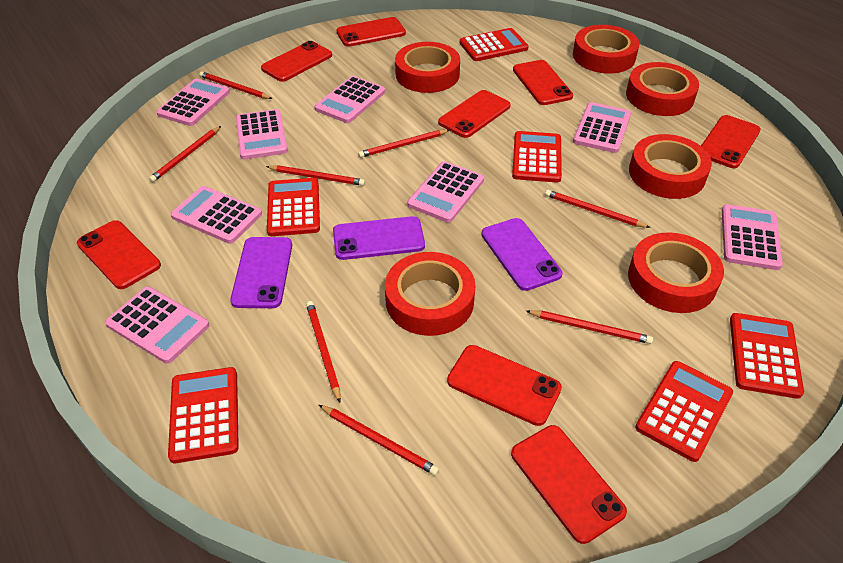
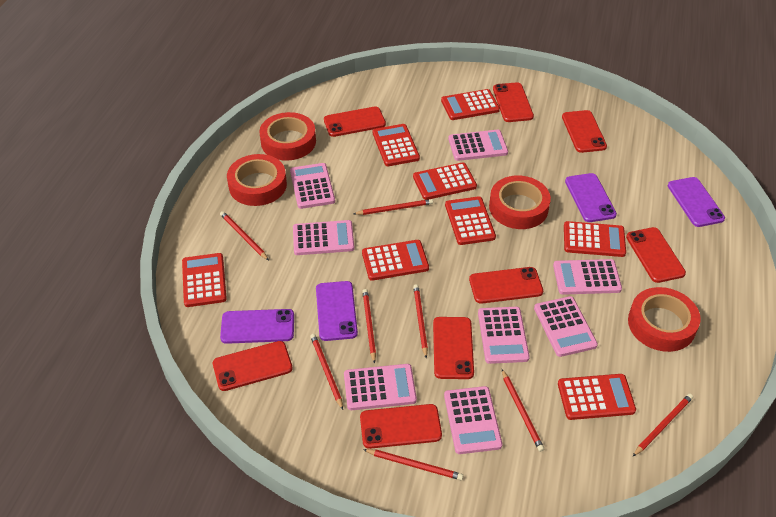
purple phone: 3 -> 4
red calculator: 6 -> 8
red tape: 6 -> 4

